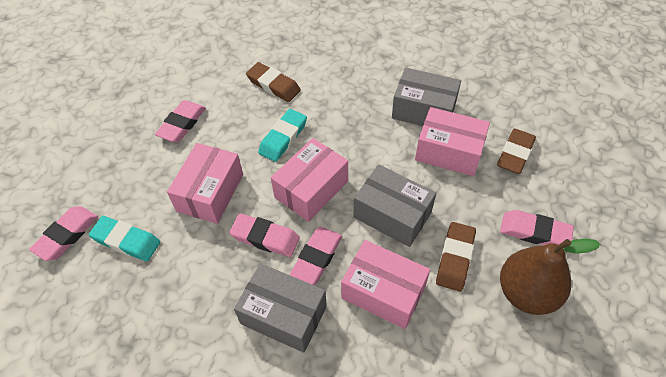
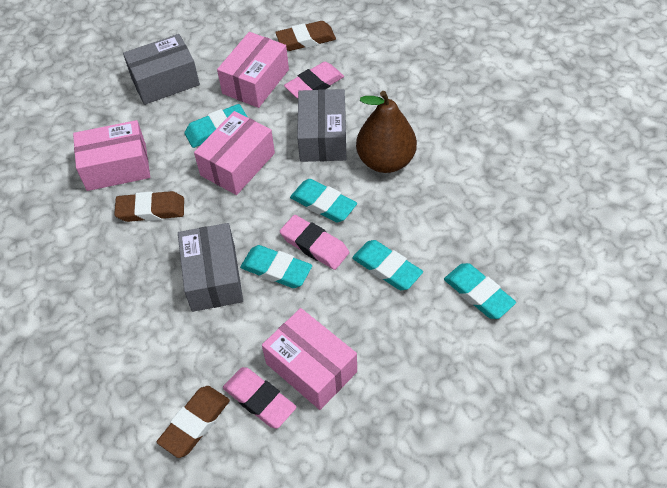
pink eraser: 5 -> 3
turquoise eraser: 2 -> 5

